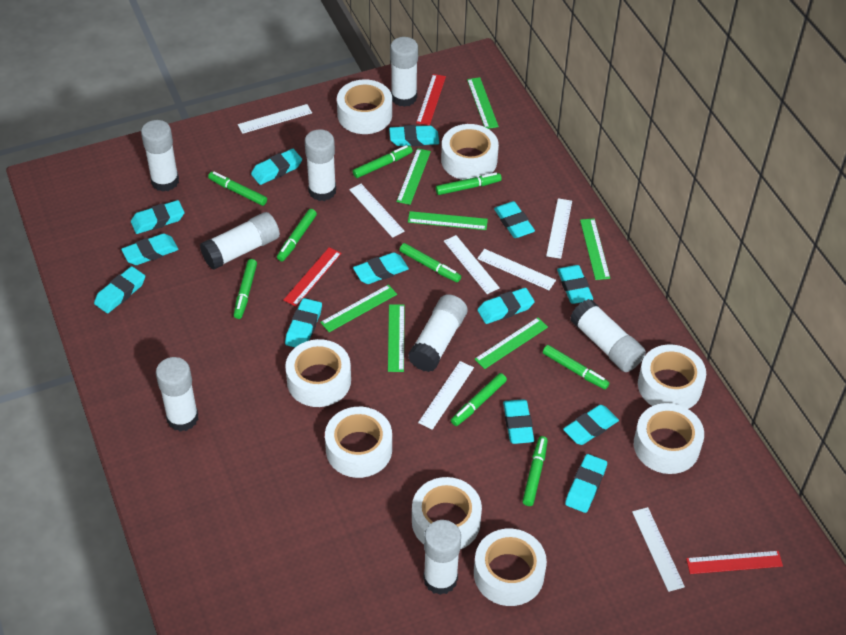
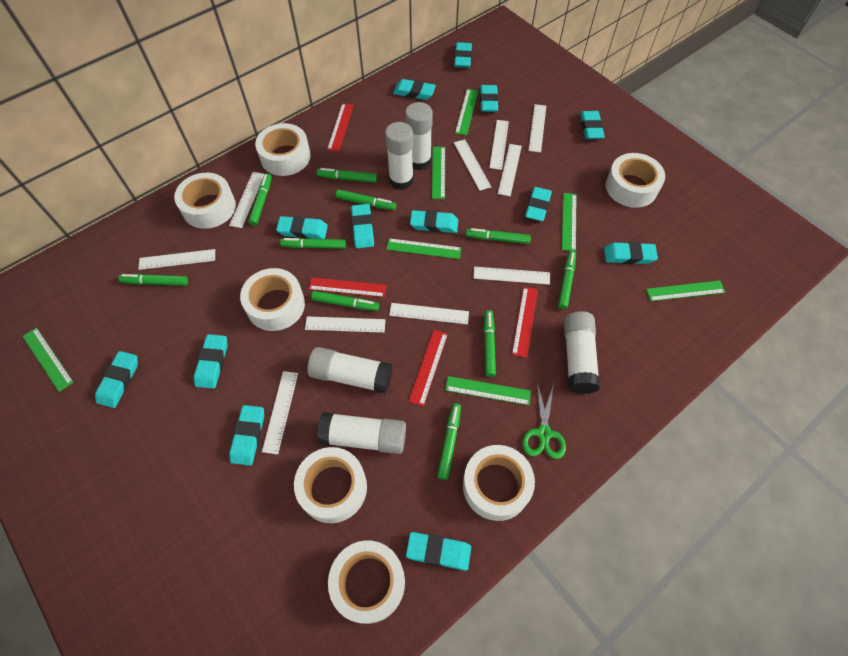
green marker: 9 -> 10
green scissors: 0 -> 1
red ruler: 3 -> 4
white glue stick: 8 -> 5
white ruler: 7 -> 10
white tape: 8 -> 7

